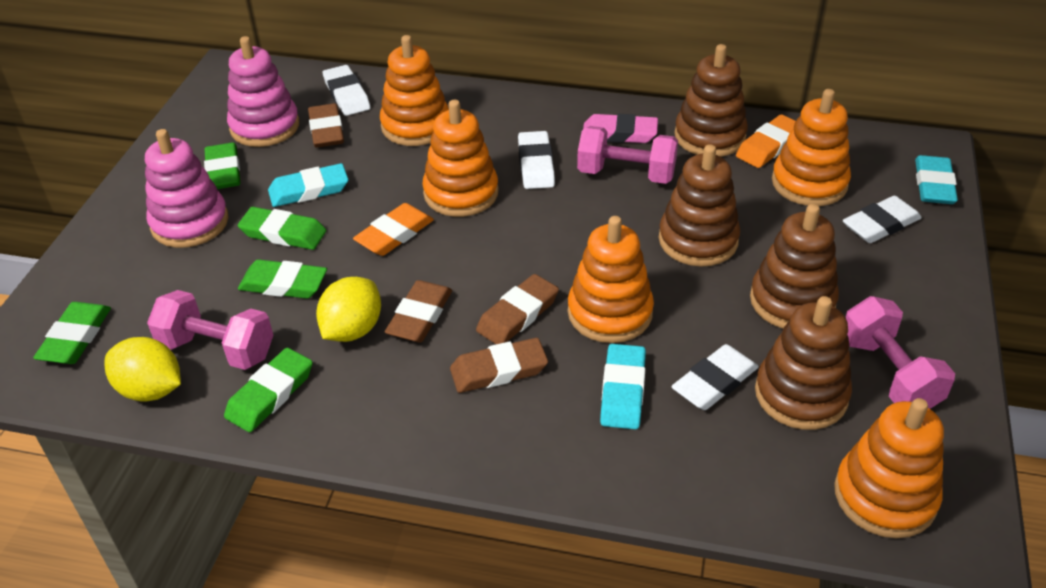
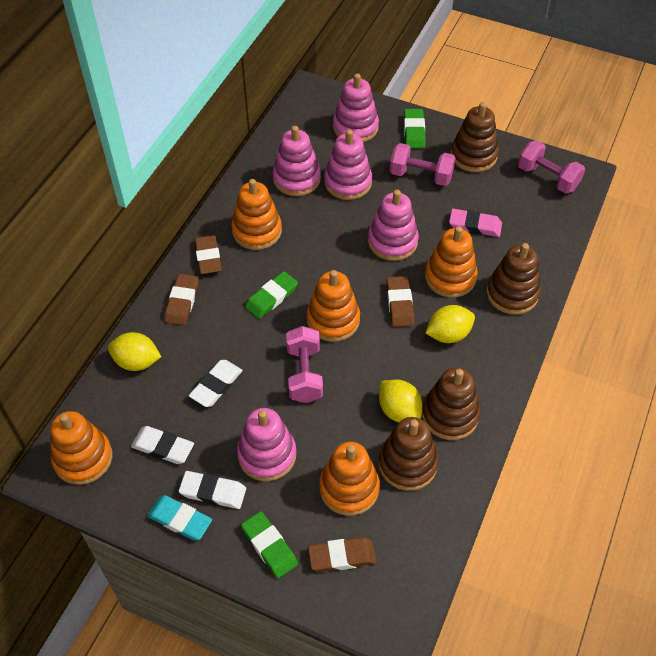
green eraser: 5 -> 3
orange eraser: 2 -> 0
pink stacking toy: 2 -> 5
turquoise eraser: 3 -> 1
white eraser: 4 -> 3
yellow lemon: 2 -> 3

